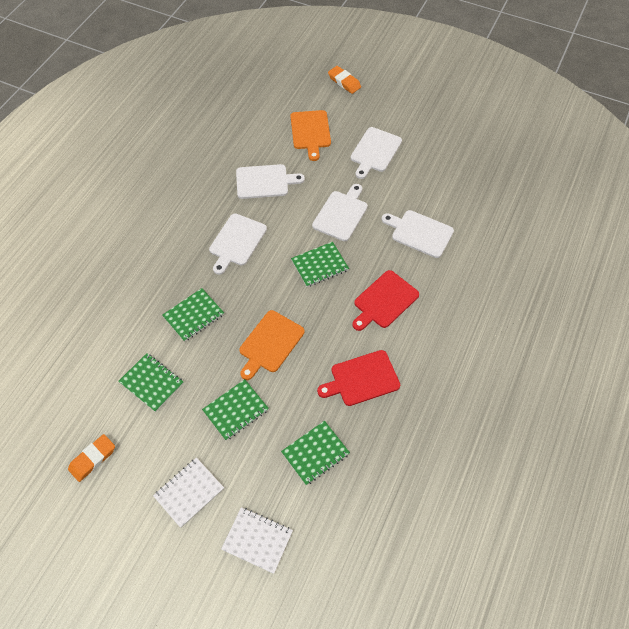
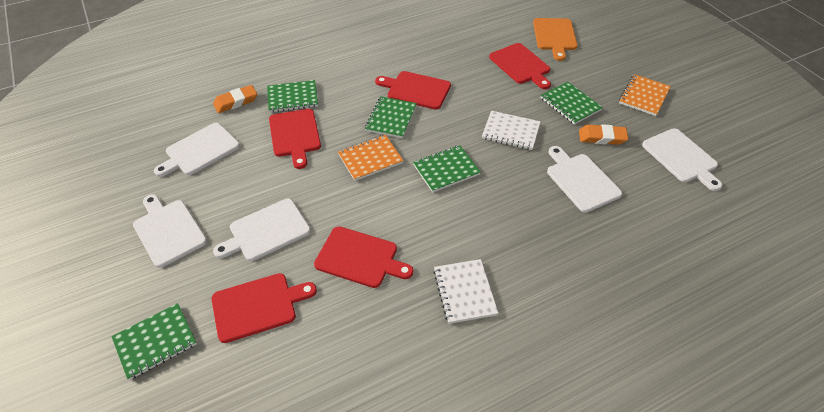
orange cutting board: 2 -> 1
orange notebook: 0 -> 2
red cutting board: 2 -> 5

